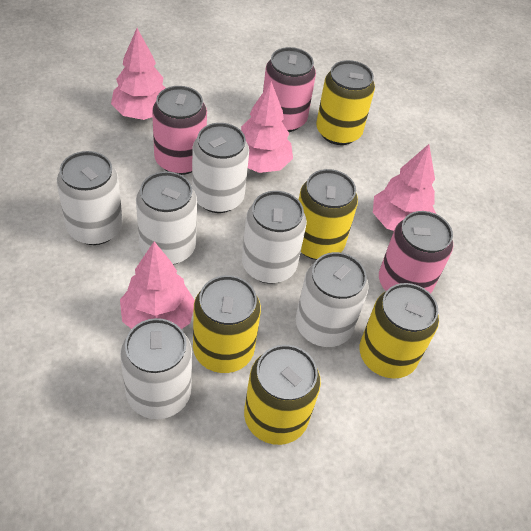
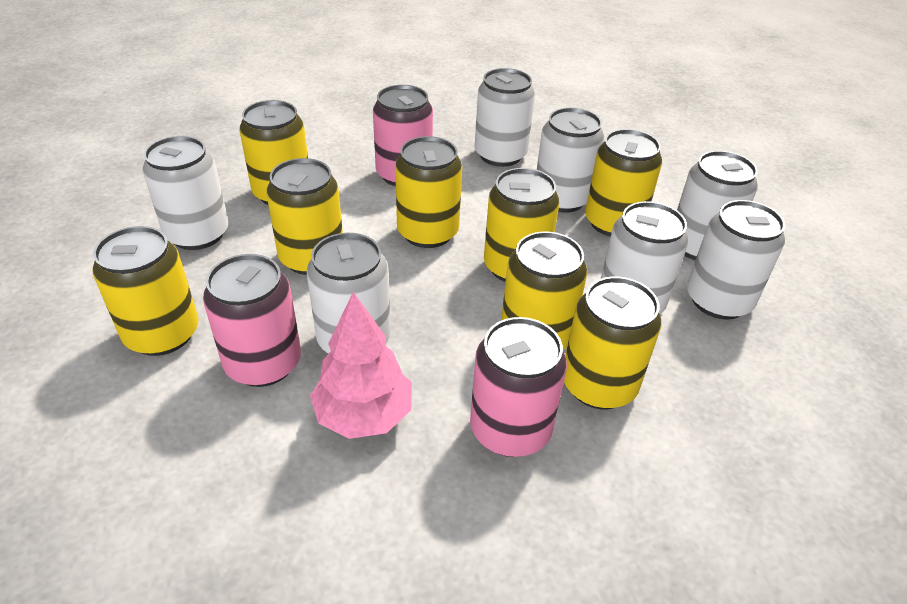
pink tree: 4 -> 1
white can: 6 -> 7
yellow can: 5 -> 8

